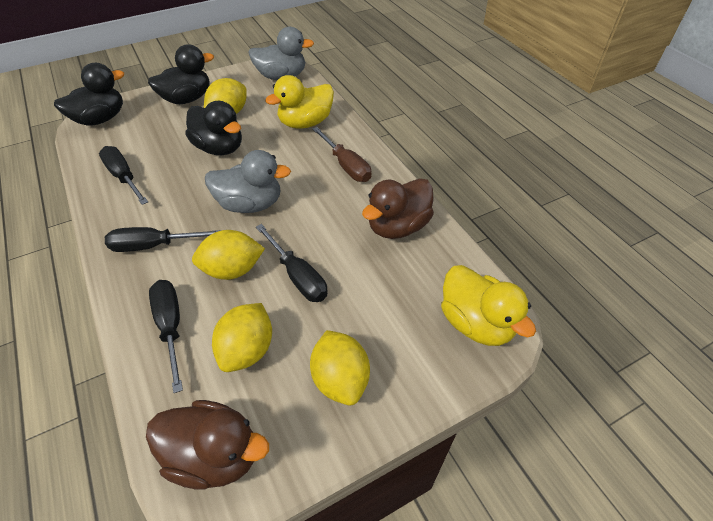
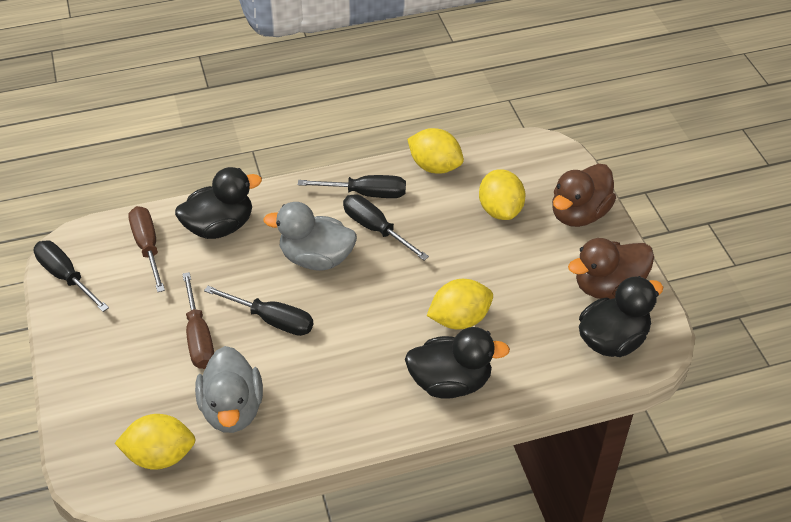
brown screwdriver: 1 -> 2
yellow duck: 2 -> 0

